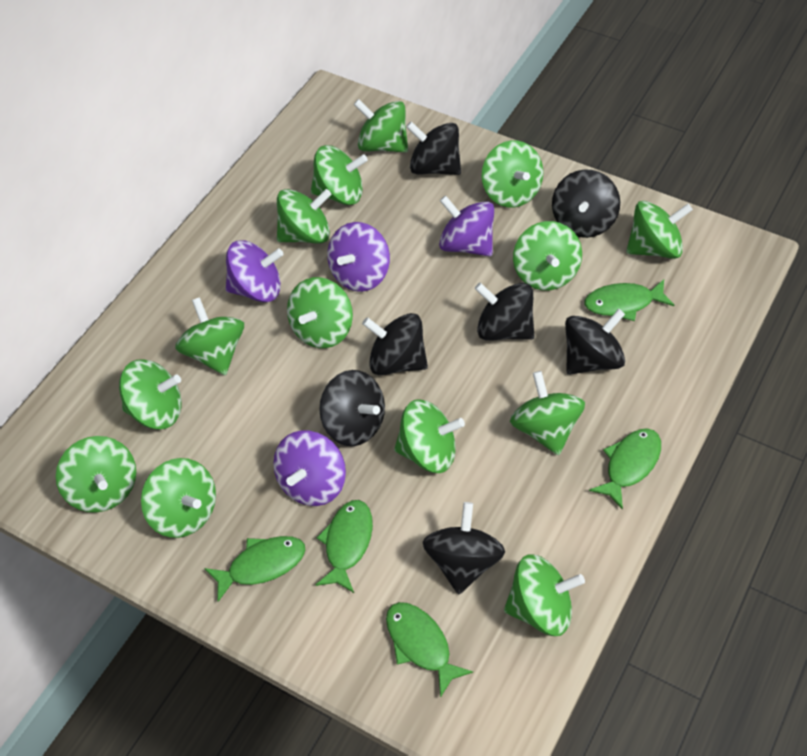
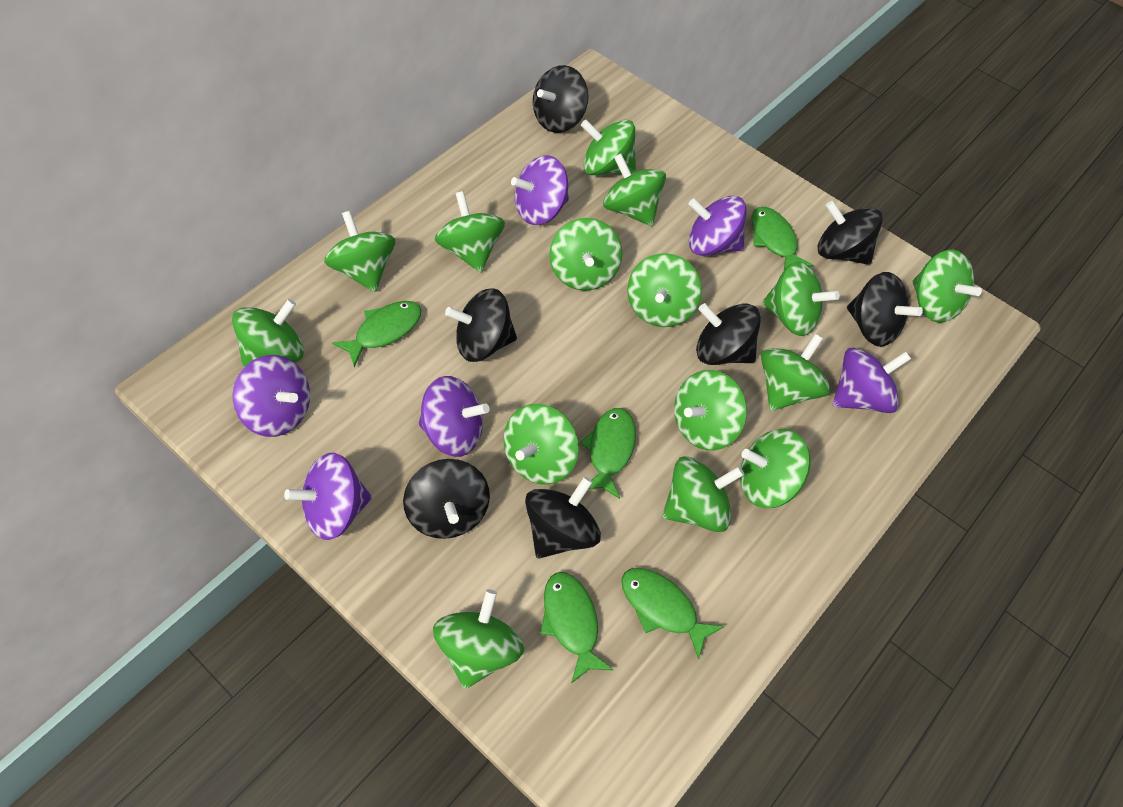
green spinning top: 14 -> 15
purple spinning top: 4 -> 6

